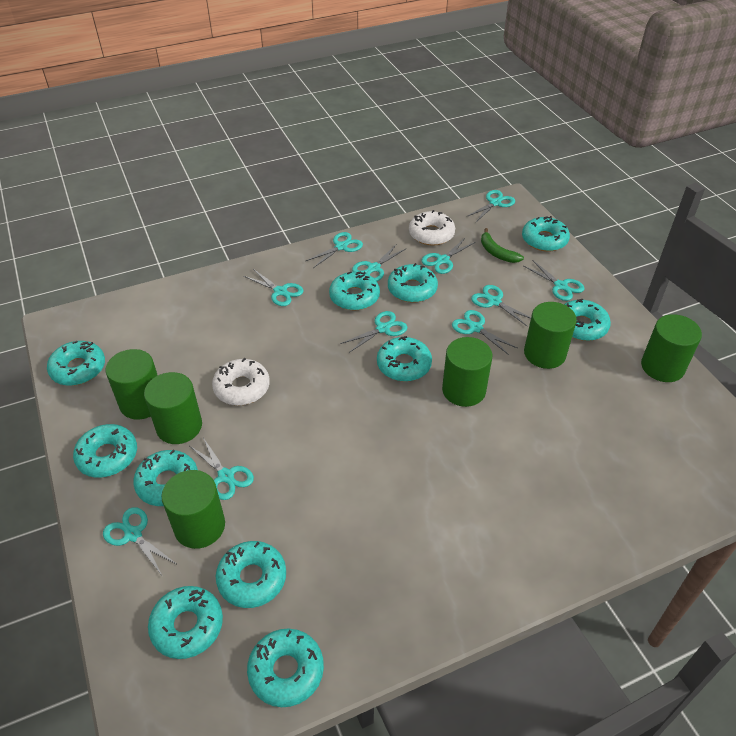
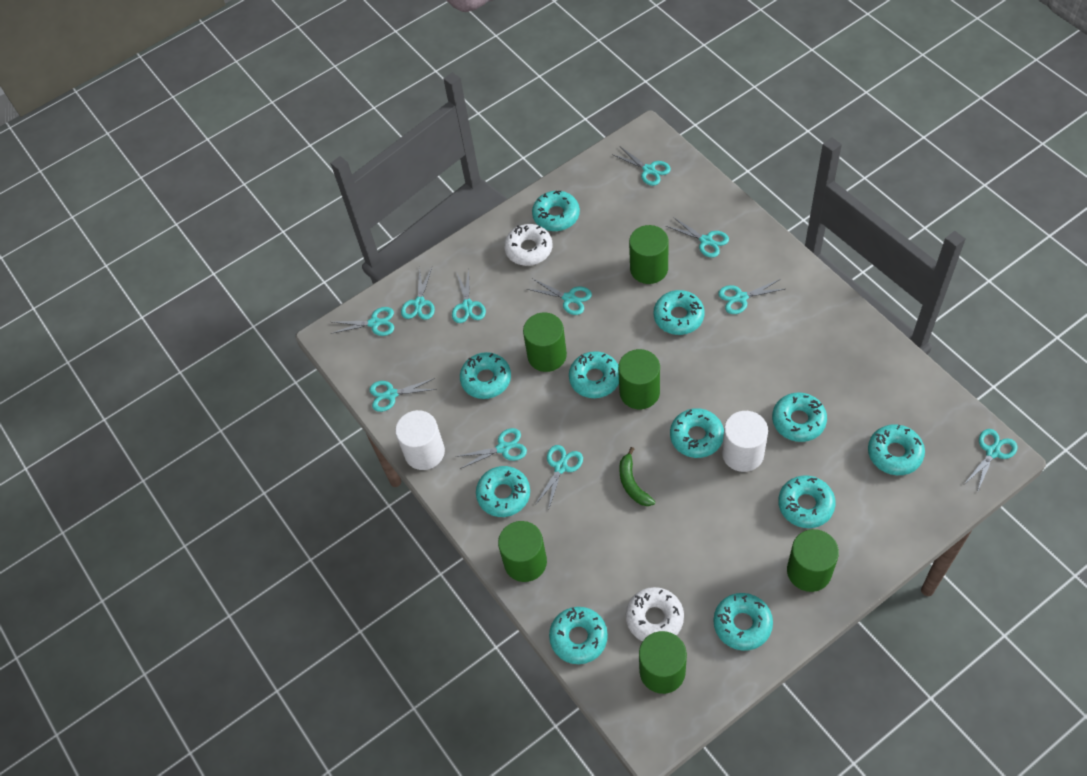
white cylinder: 0 -> 2

